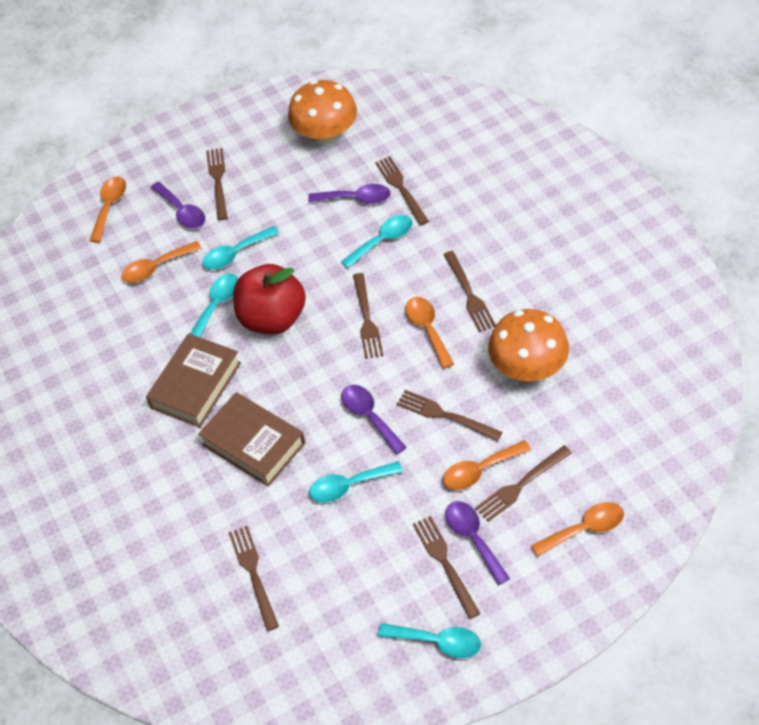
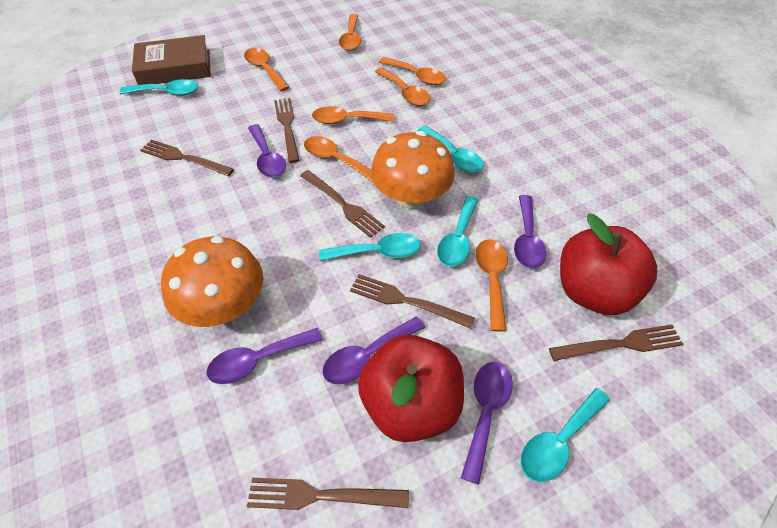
brown book: 2 -> 1
brown fork: 8 -> 6
orange spoon: 5 -> 7
purple spoon: 4 -> 5
red apple: 1 -> 2

